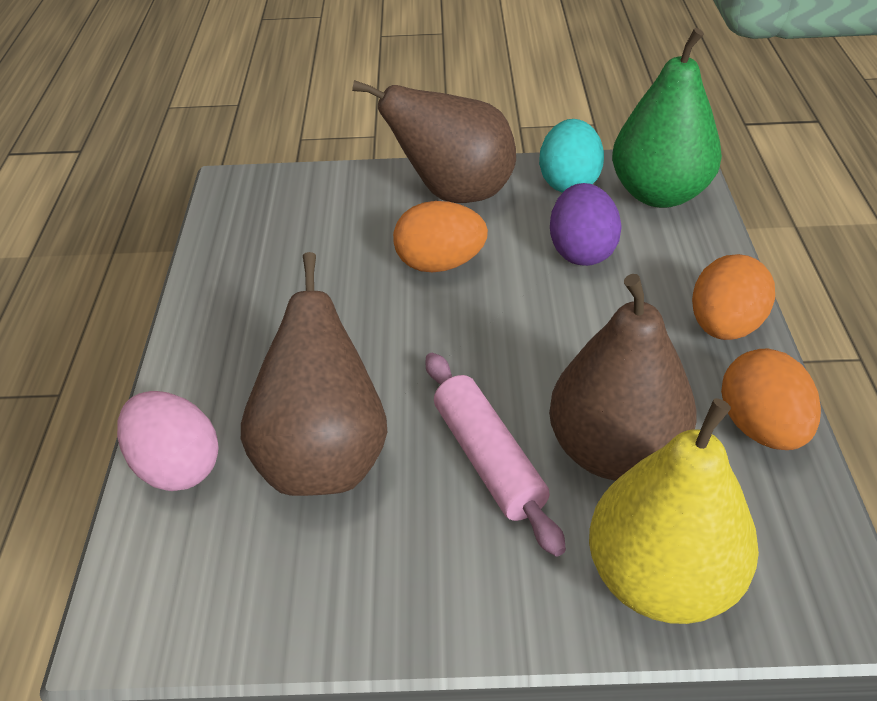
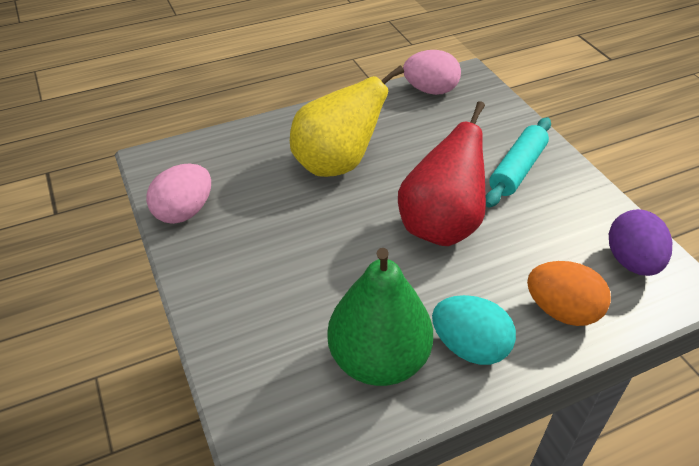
brown pear: 3 -> 0
orange egg: 3 -> 1
pink egg: 1 -> 2
pink rolling pin: 1 -> 0
red pear: 0 -> 1
turquoise rolling pin: 0 -> 1

